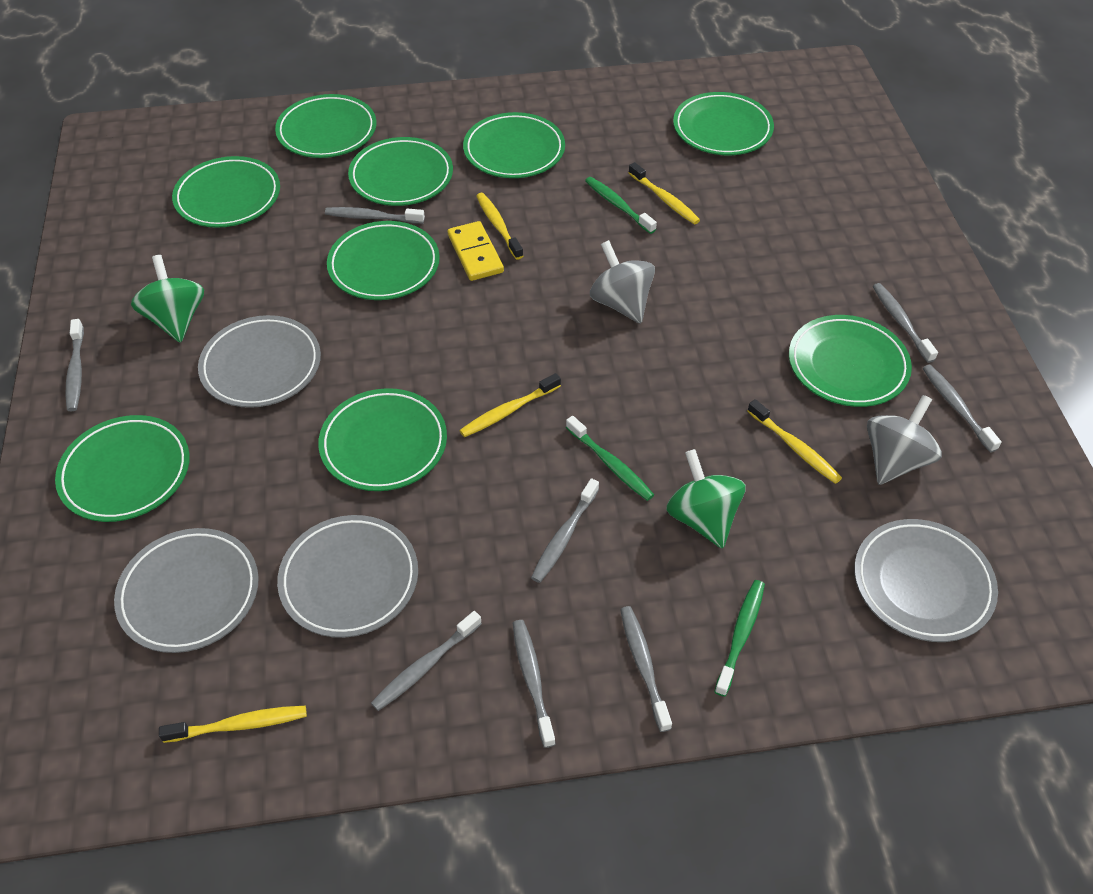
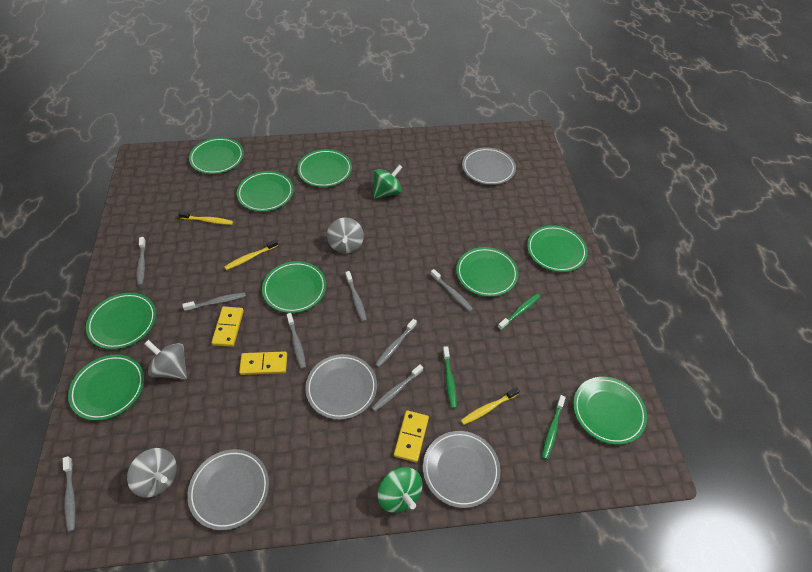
grey spinning top: 2 -> 3
yellow domino: 1 -> 3
yellow toothbrush: 5 -> 3

